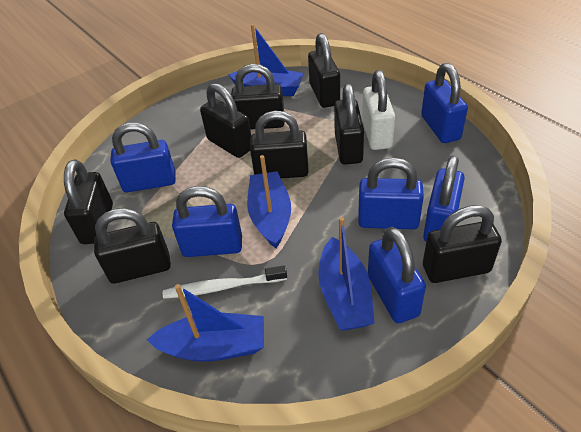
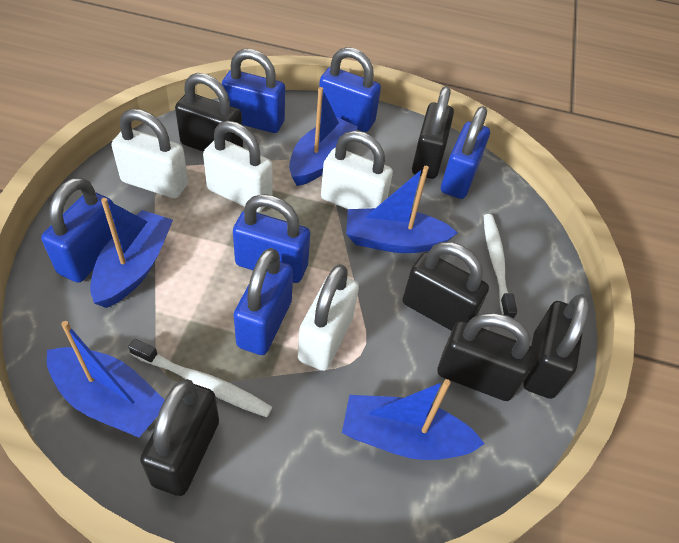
black padlock: 8 -> 6
blue boat: 4 -> 5
white padlock: 1 -> 4
white toothbrush: 1 -> 2

